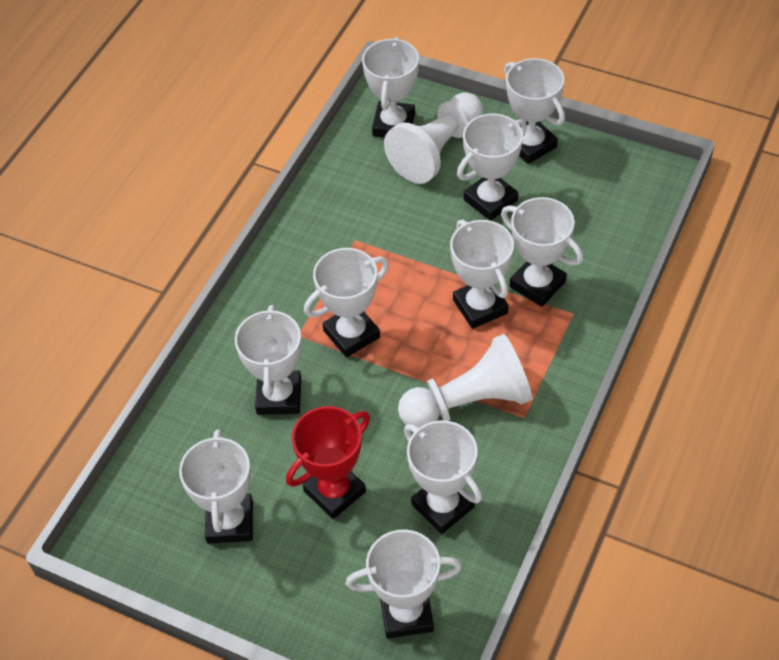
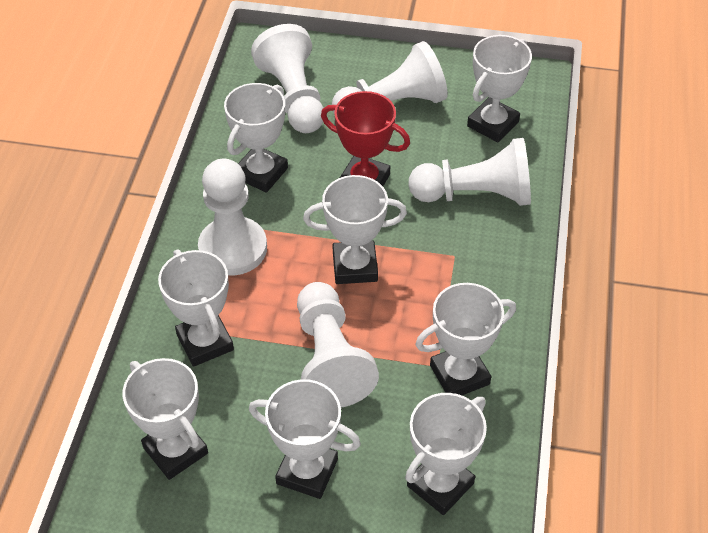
white pawn: 2 -> 5
white trophy: 10 -> 8

